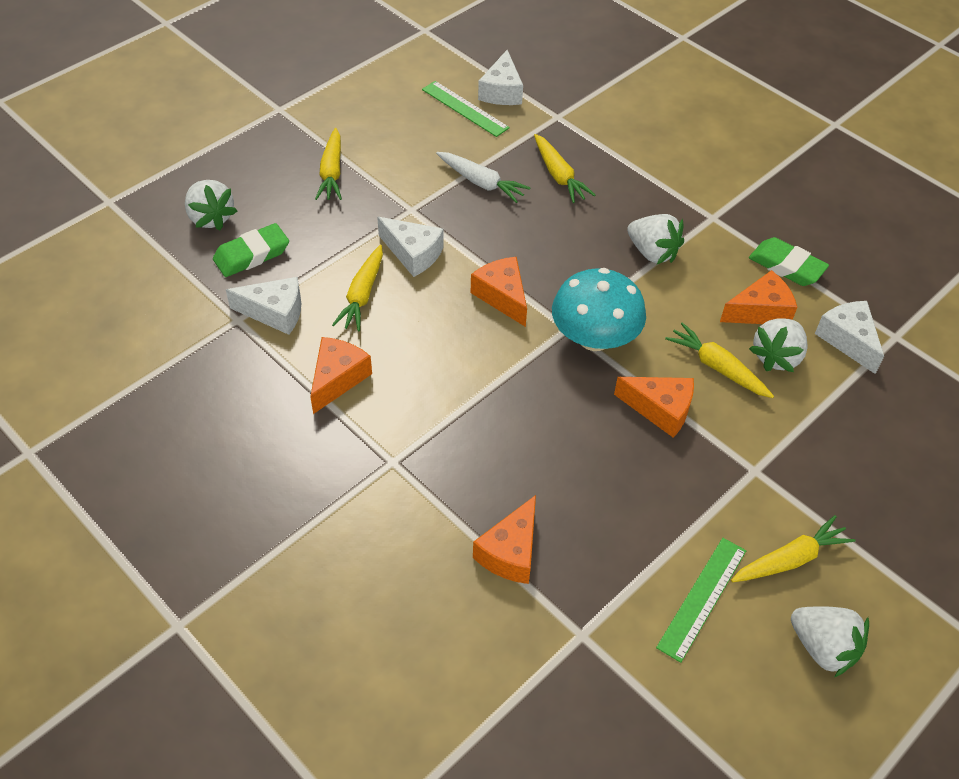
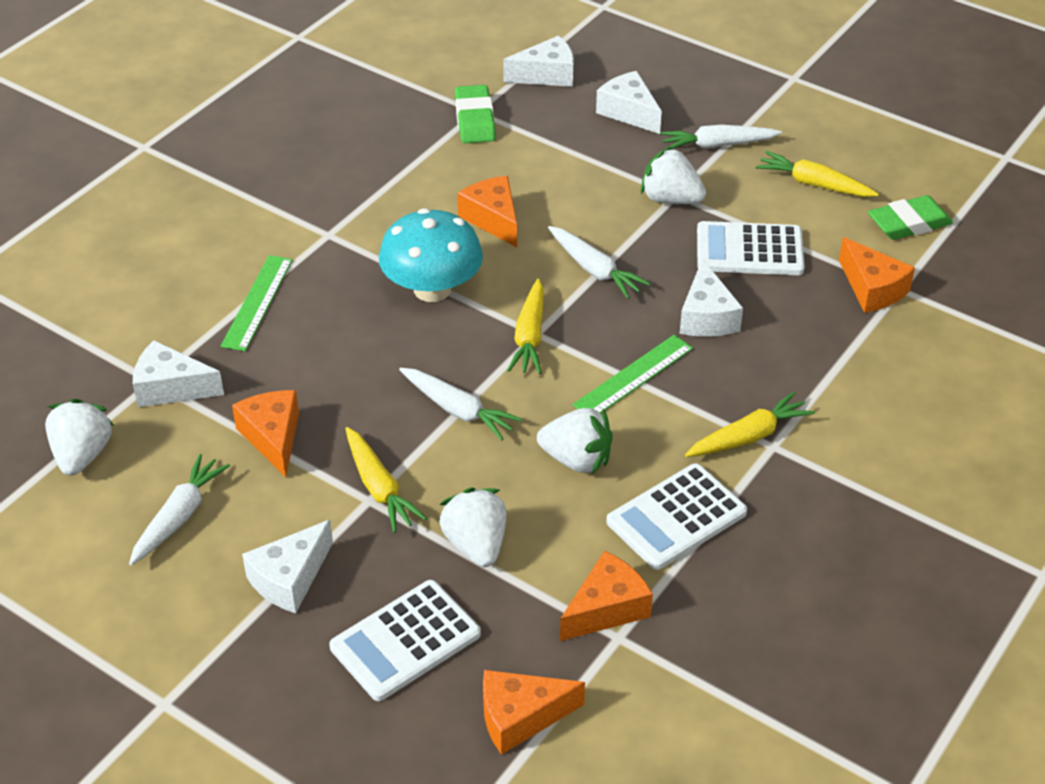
white calculator: 0 -> 3
white carrot: 1 -> 4
white cheese: 4 -> 5
yellow carrot: 5 -> 4

